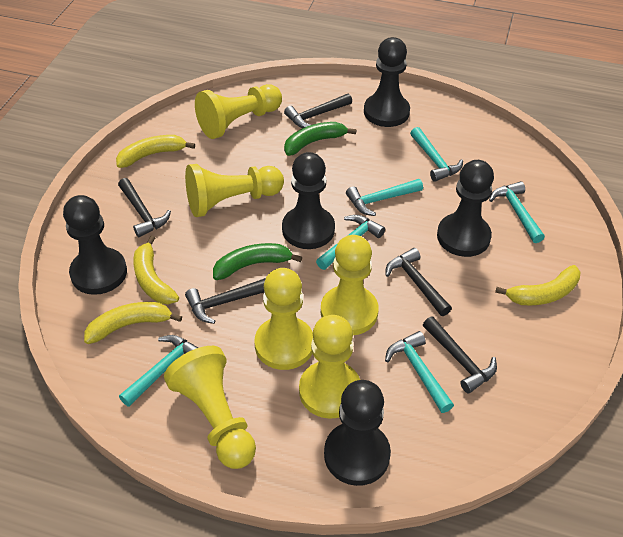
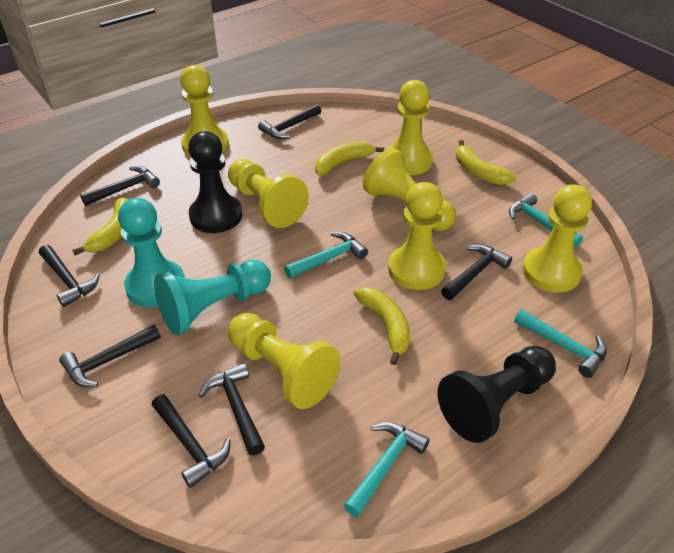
black hammer: 5 -> 7
black pawn: 5 -> 2
green banana: 2 -> 0
turquoise hammer: 6 -> 4
turquoise pawn: 0 -> 2
yellow pawn: 6 -> 7

